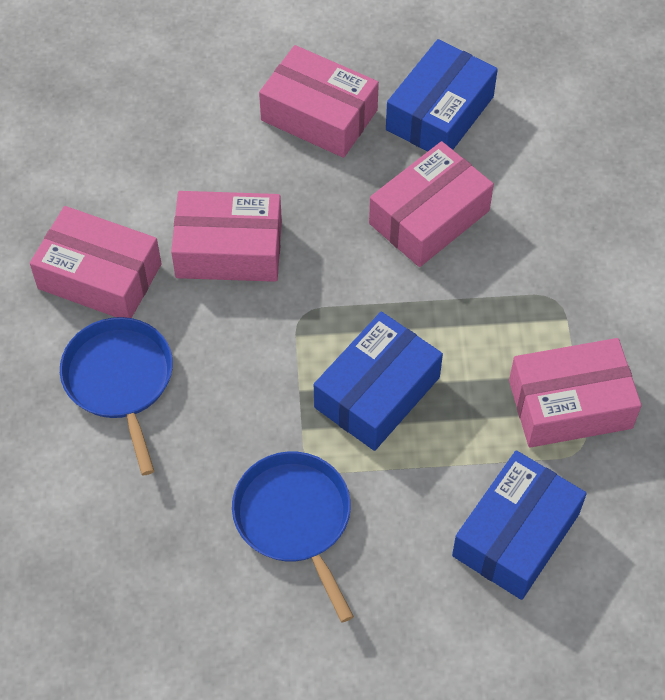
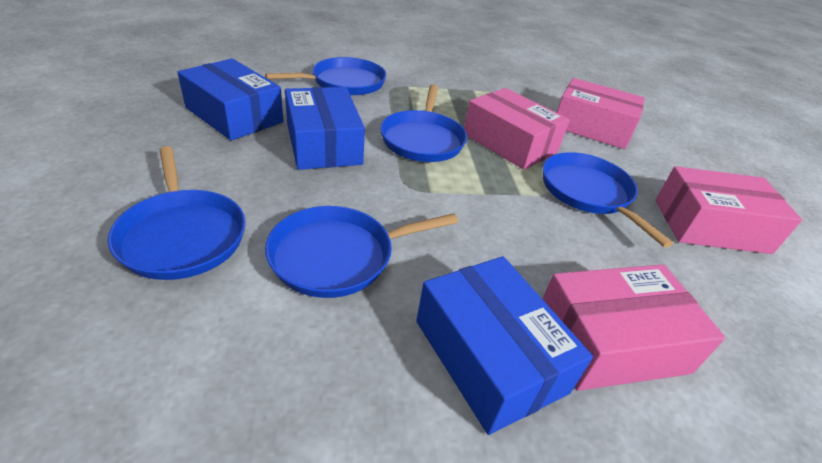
blue pan: 2 -> 5
pink box: 5 -> 4

